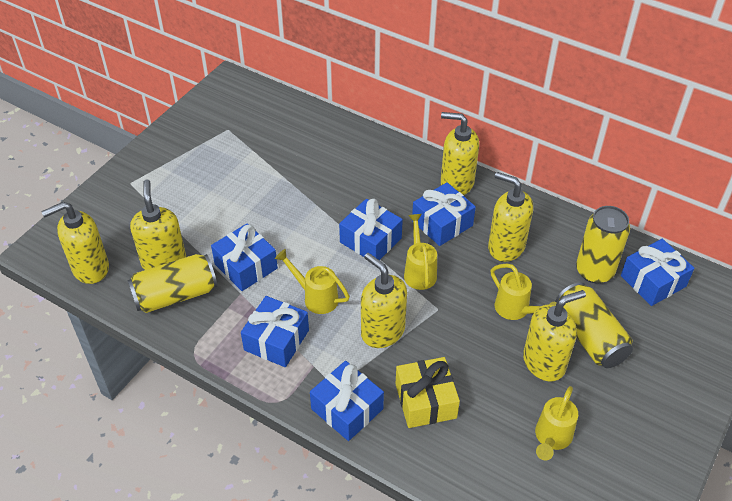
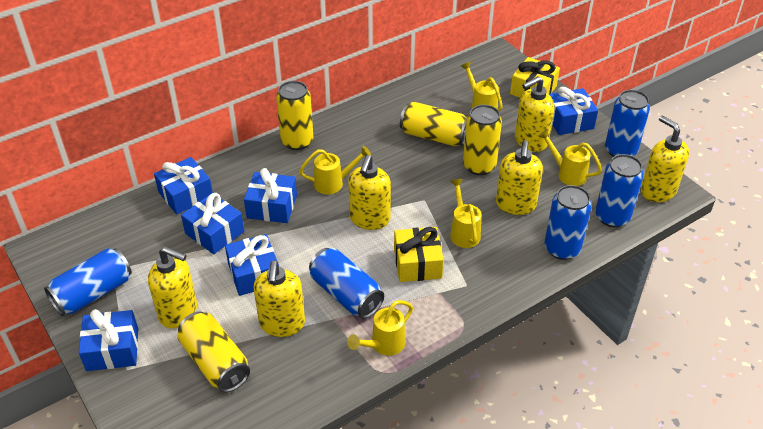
blue can: 0 -> 5
yellow can: 3 -> 4
yellow gift: 1 -> 2
yellow watering can: 4 -> 5

